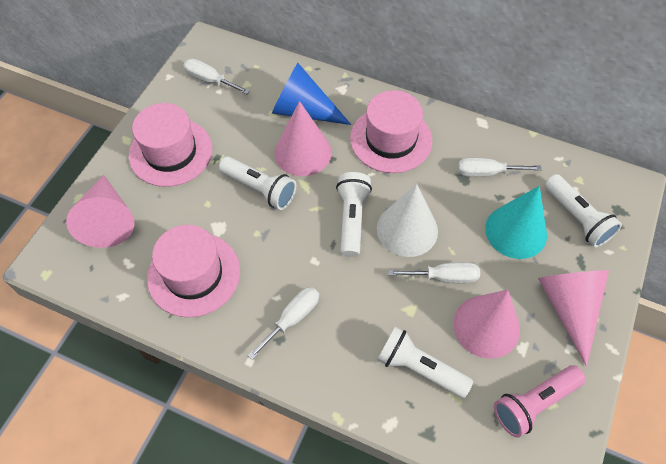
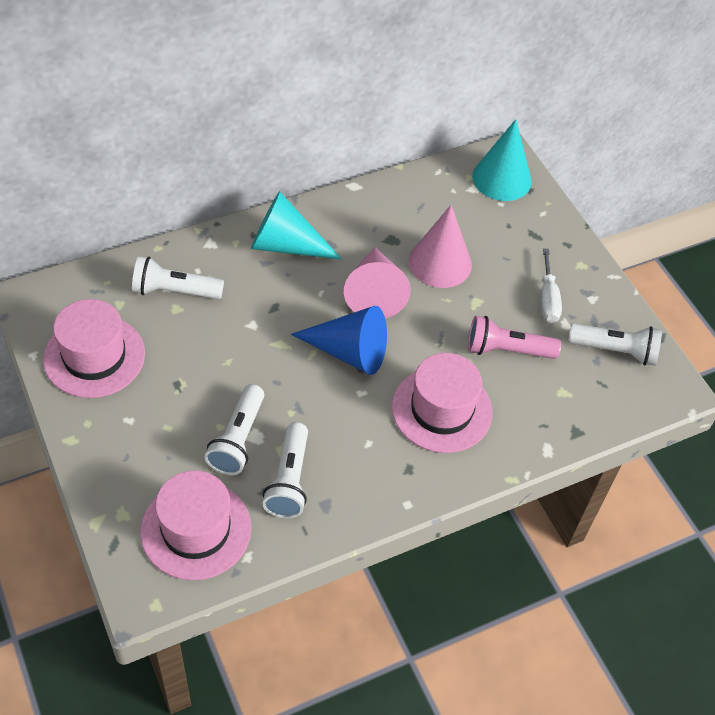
pink cone: 4 -> 2
turquoise cone: 1 -> 2
white cone: 1 -> 0
white screwdriver: 4 -> 1

